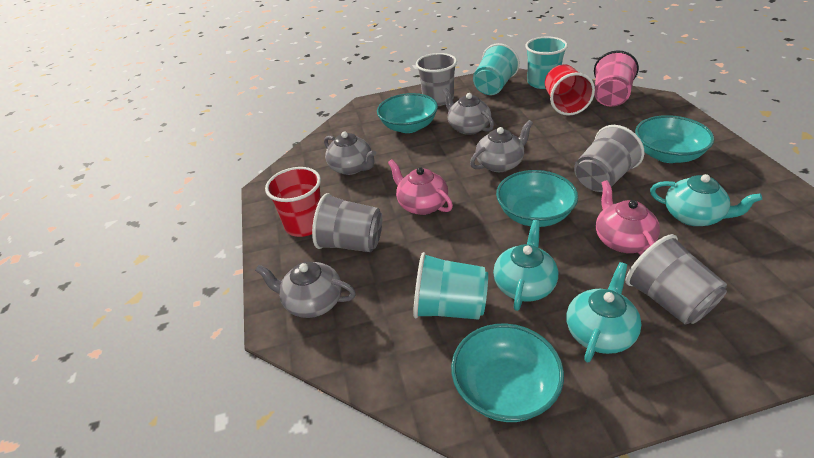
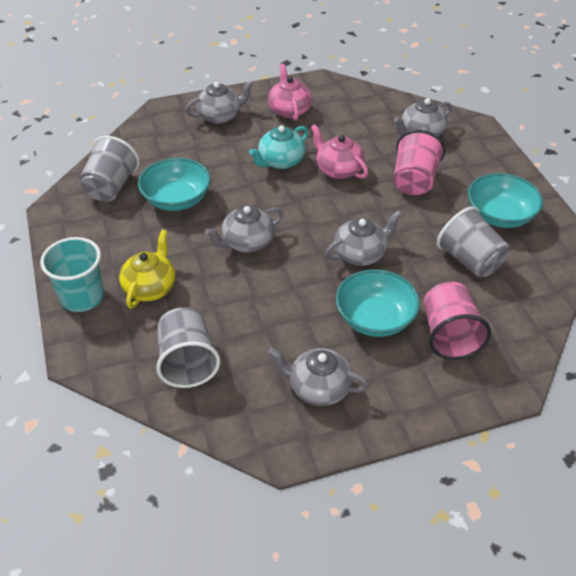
grey cup: 4 -> 3
grey teapot: 4 -> 5
pink cup: 1 -> 2
red cup: 2 -> 0
turquoise bowl: 4 -> 3
turquoise cup: 3 -> 1
turquoise teapot: 3 -> 1
yellow teapot: 0 -> 1

